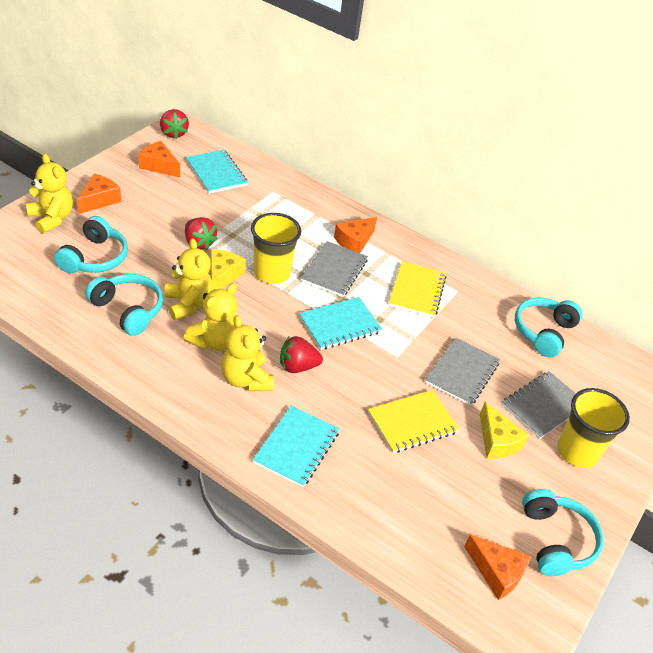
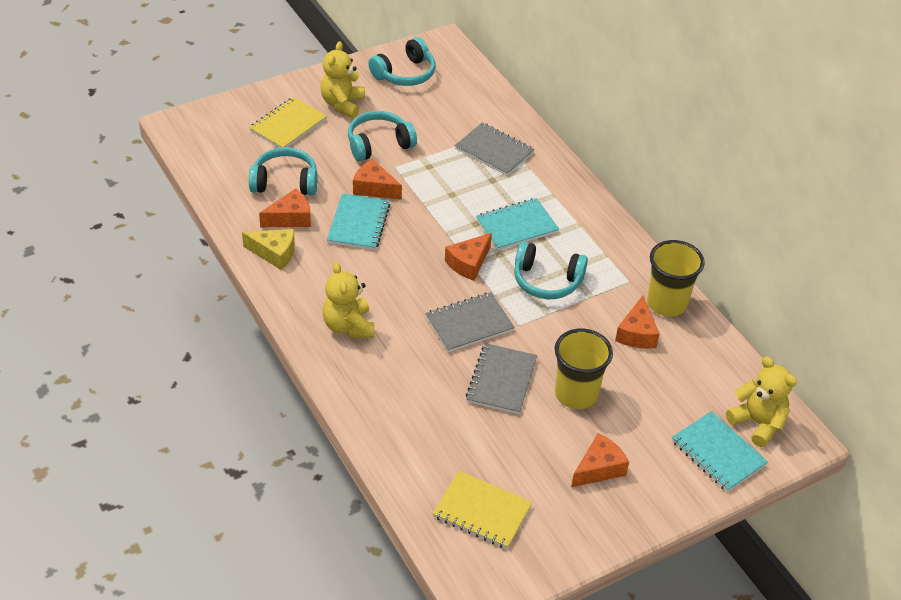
orange cheese: 4 -> 5
red strawberry: 3 -> 0
yellow cheese: 2 -> 1
yellow teddy bear: 4 -> 3

